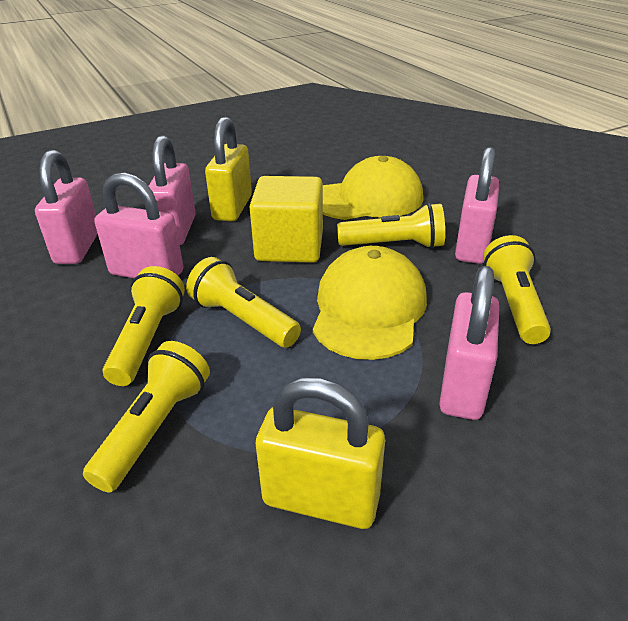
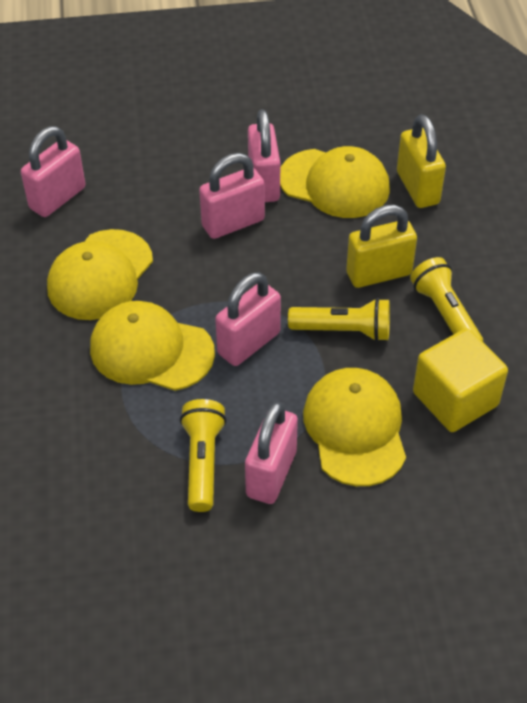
yellow cap: 2 -> 4
yellow flashlight: 5 -> 3

